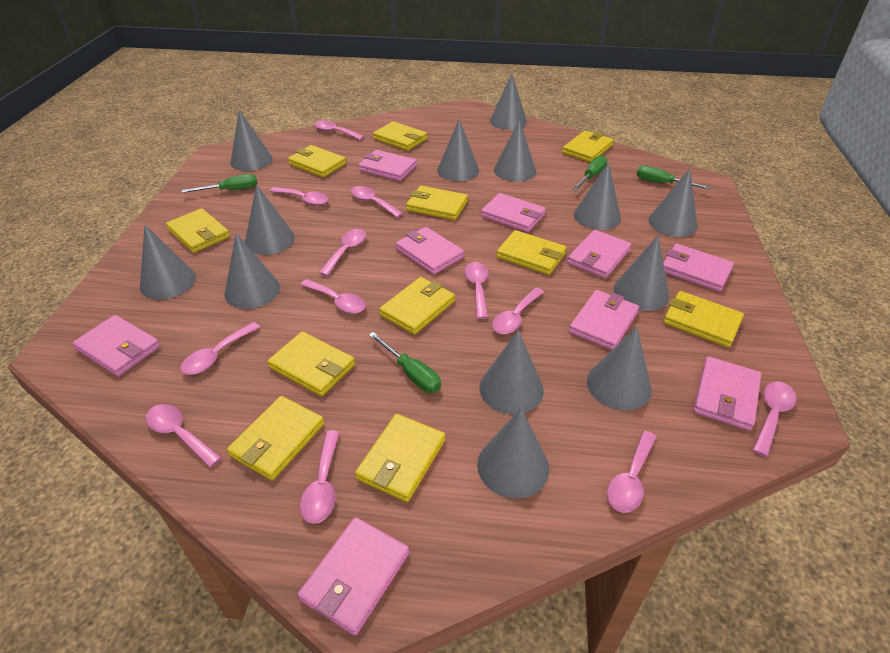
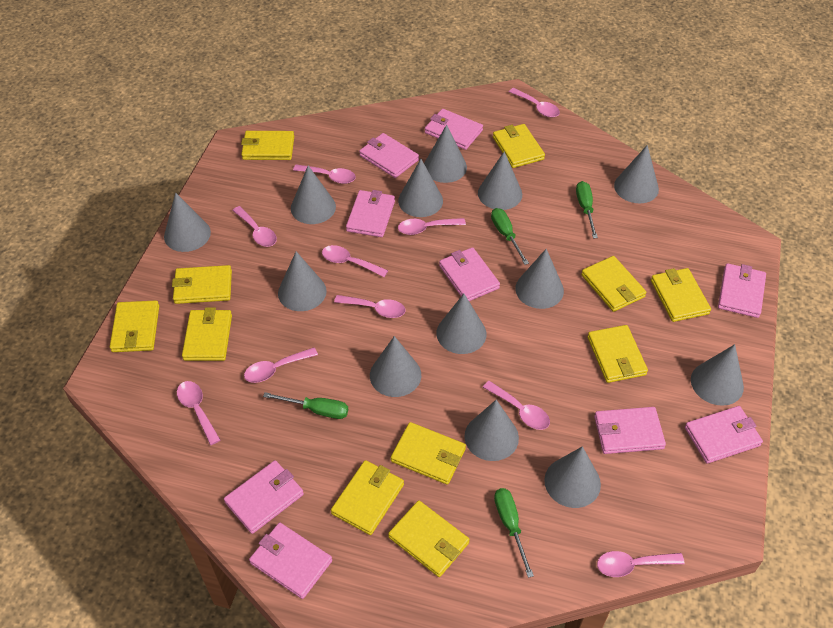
pink spoon: 12 -> 10

